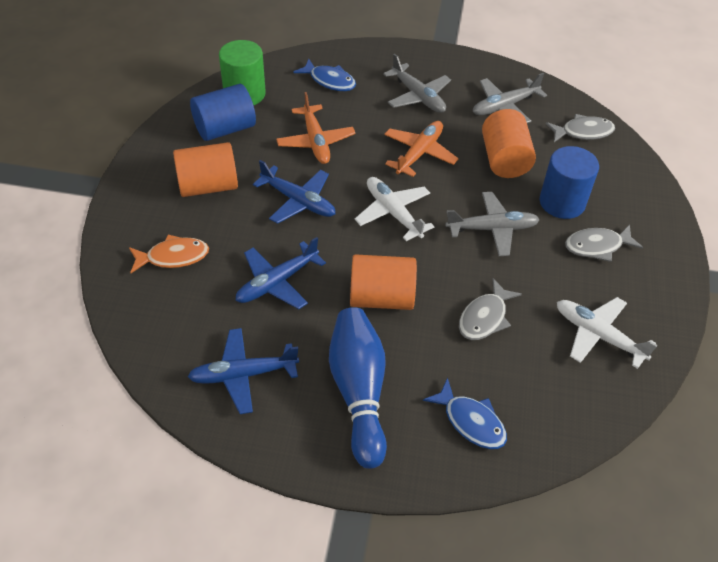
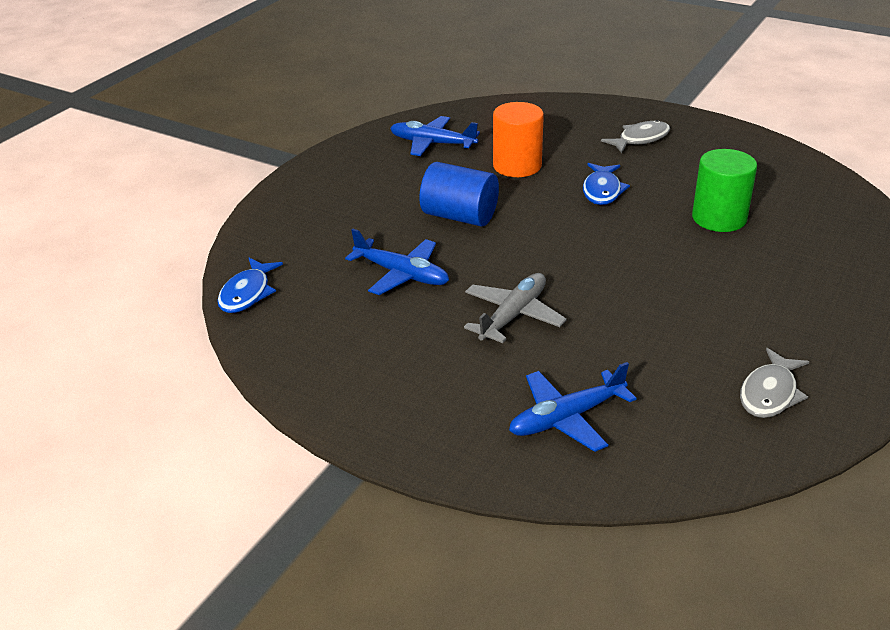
blue bowling pin: 1 -> 0
blue cylinder: 2 -> 1
grey fish: 3 -> 2
grey plane: 3 -> 1
orange cylinder: 3 -> 1
orange fish: 1 -> 0
orange plane: 2 -> 0
white plane: 2 -> 0

